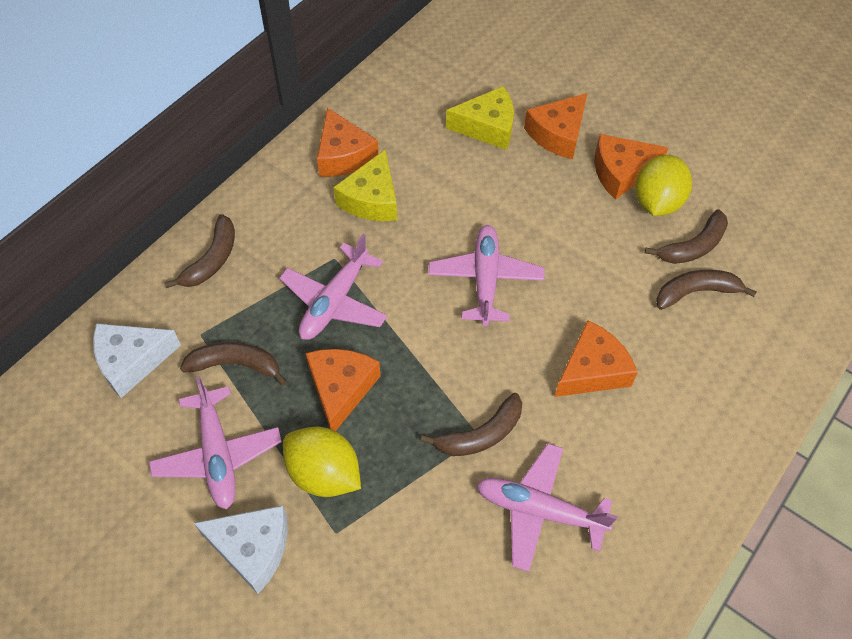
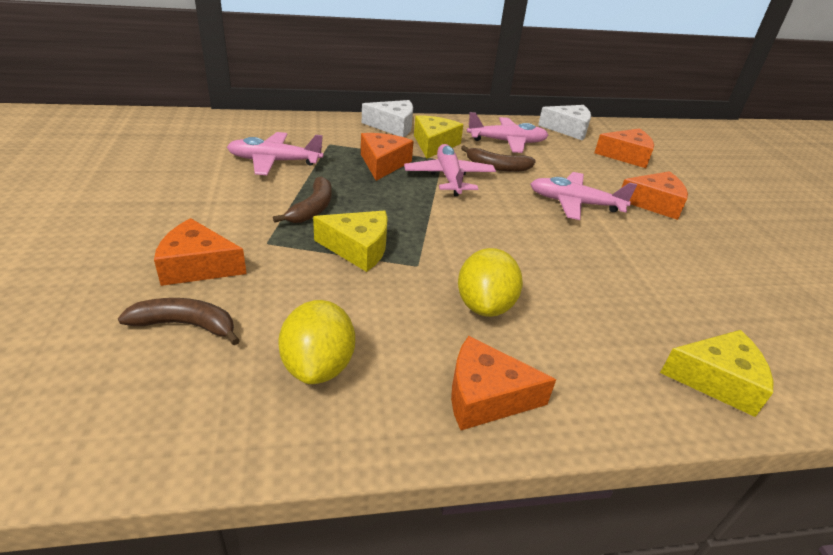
brown banana: 5 -> 3
yellow cheese: 2 -> 3

